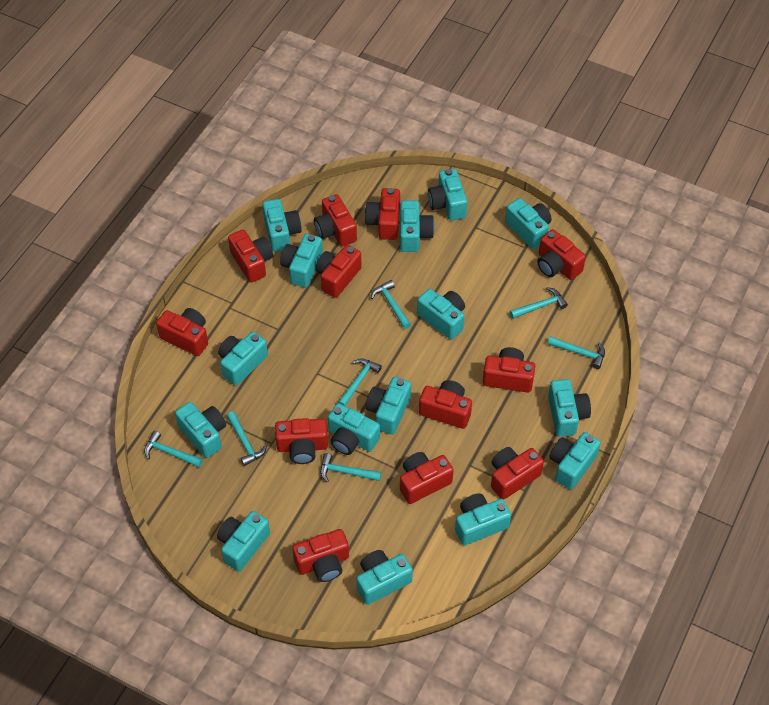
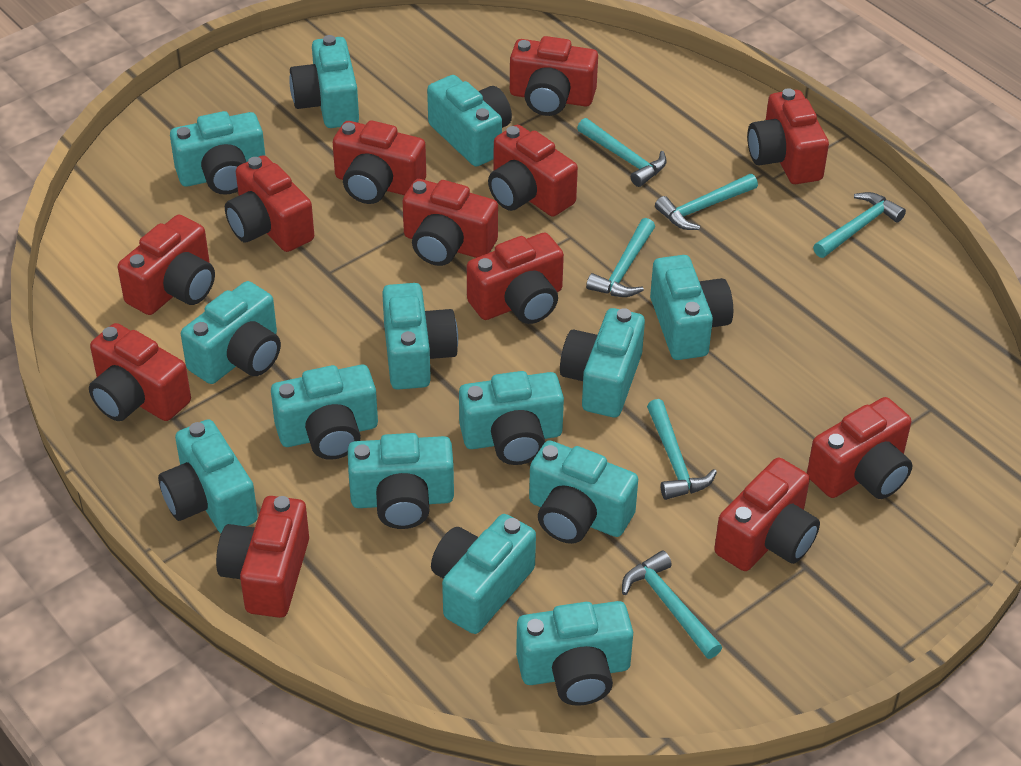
turquoise camera: 15 -> 14
turquoise hammer: 7 -> 6

